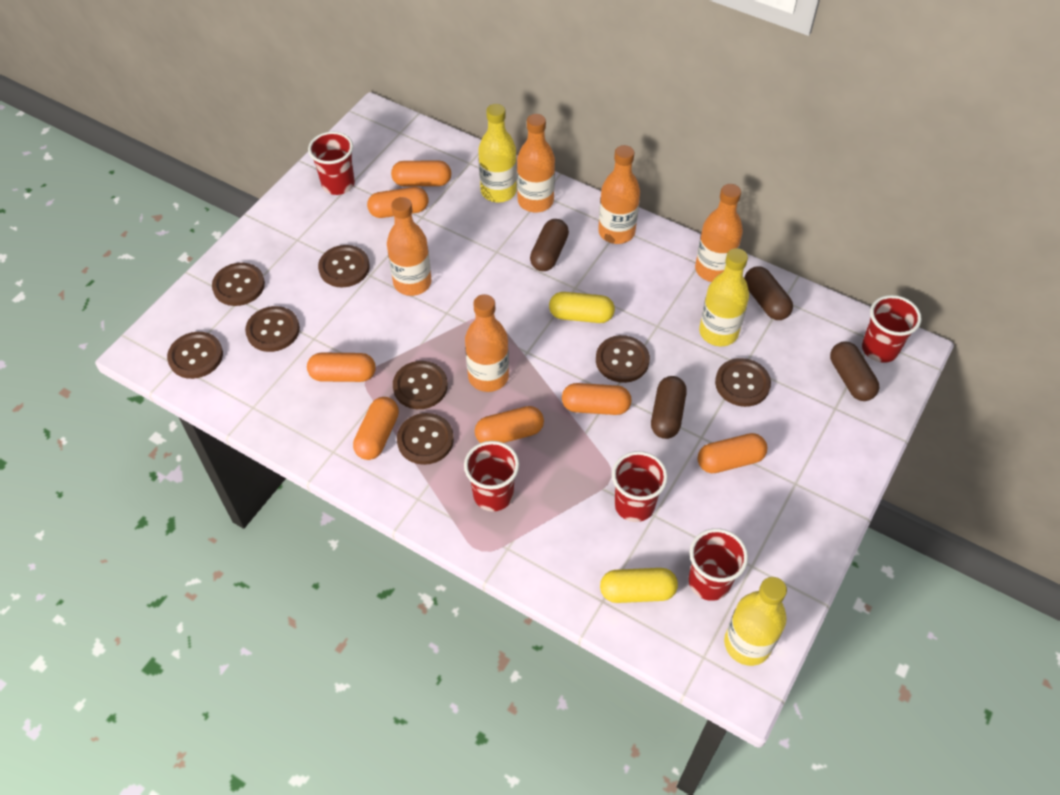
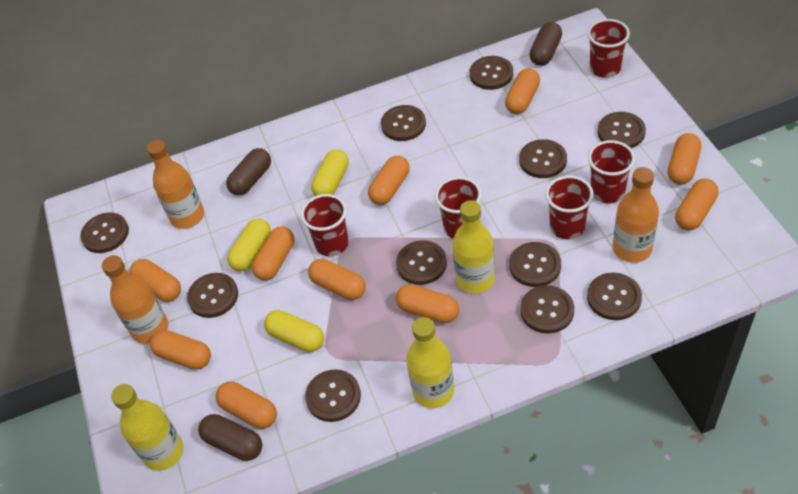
brown button: 8 -> 11
brown capsule: 4 -> 3
orange bottle: 5 -> 3
orange capsule: 7 -> 10
yellow capsule: 2 -> 3

